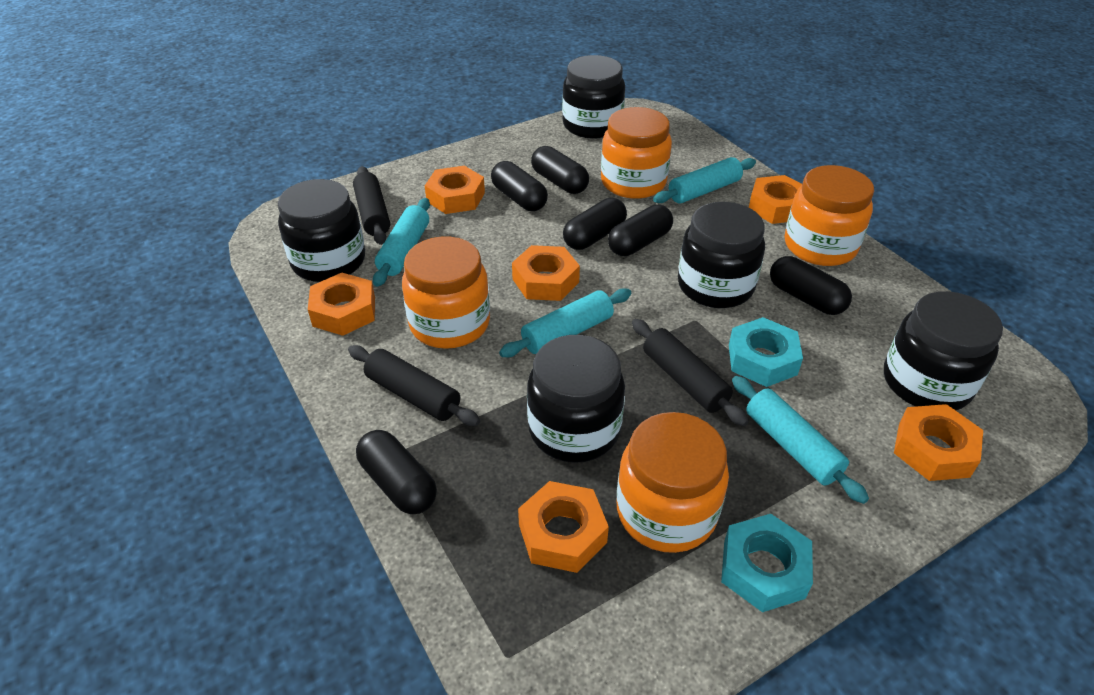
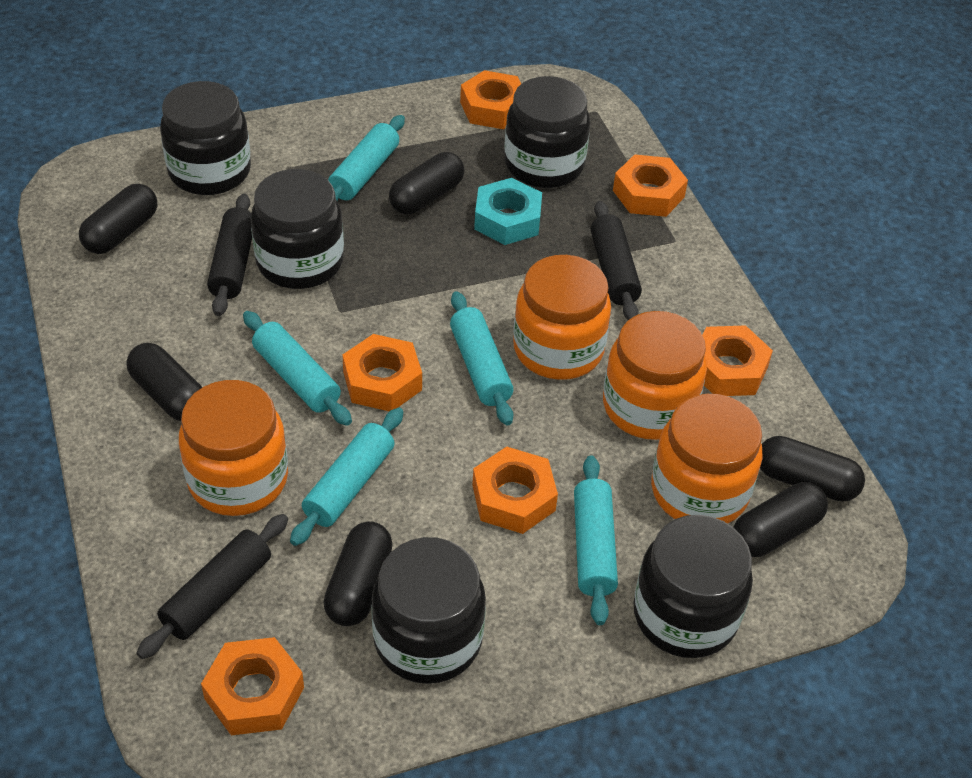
turquoise nut: 2 -> 1
turquoise rolling pin: 4 -> 5

